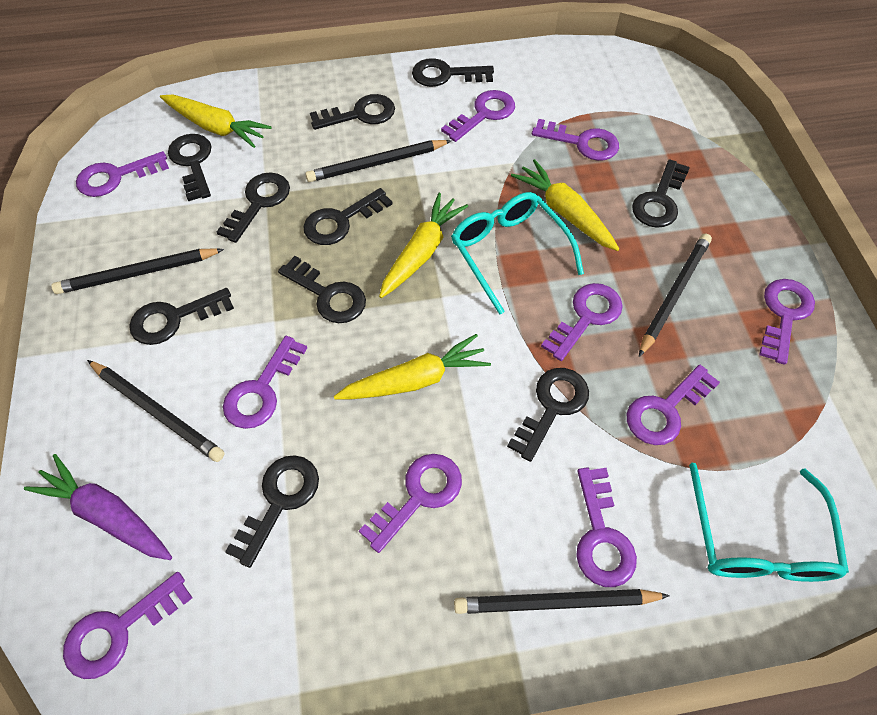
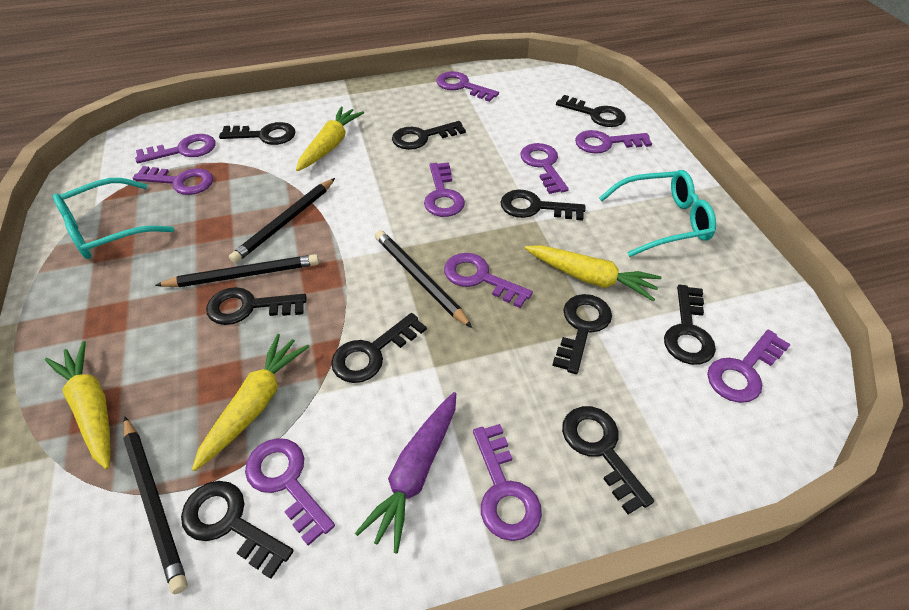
black pencil: 5 -> 4

